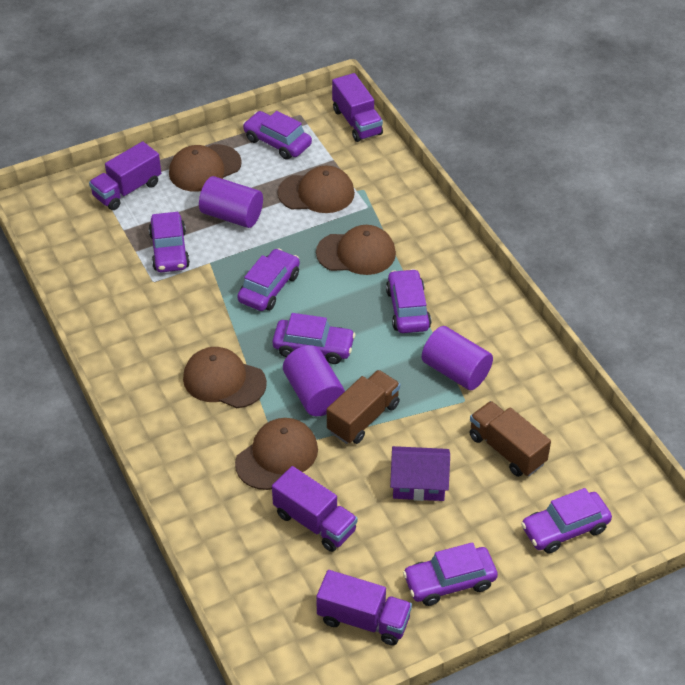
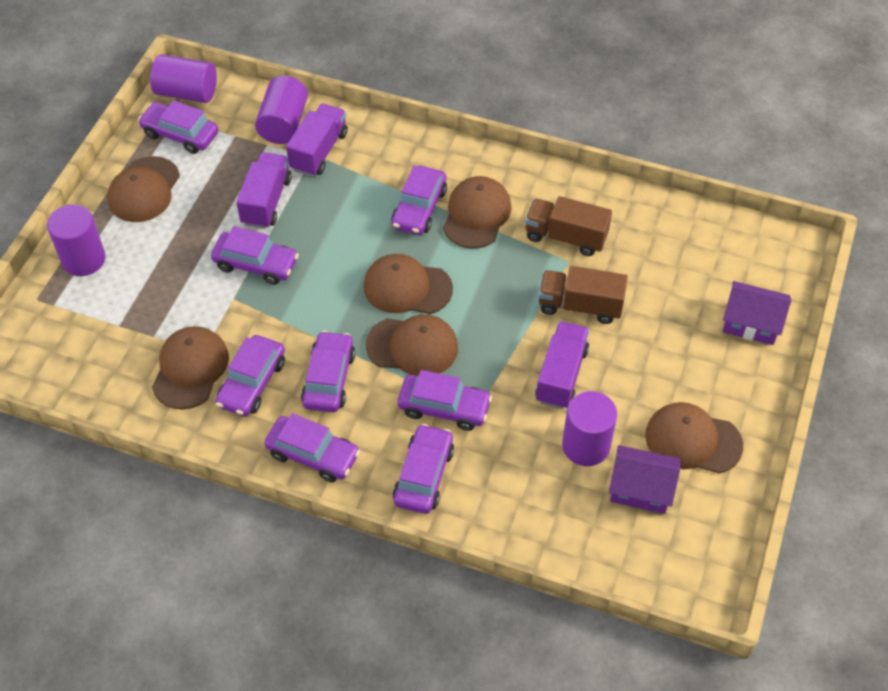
brown cap: 5 -> 6
purple car: 7 -> 8
purple cylinder: 3 -> 4
purple house: 1 -> 2
purple truck: 4 -> 3

